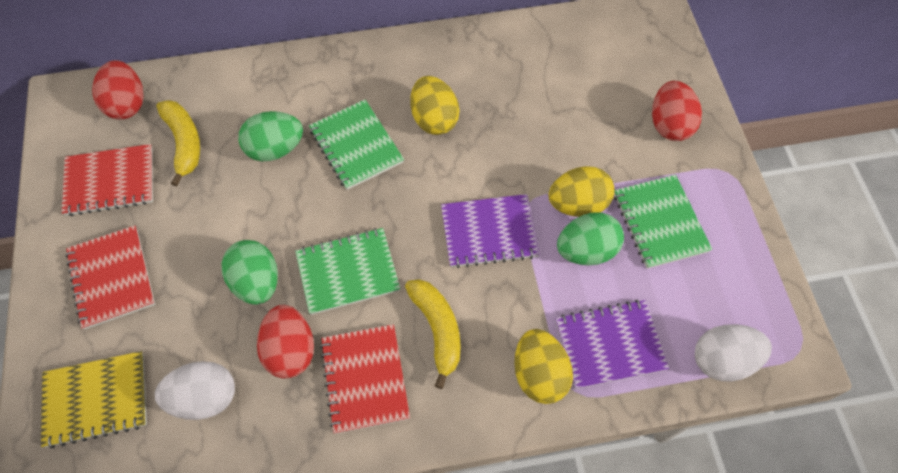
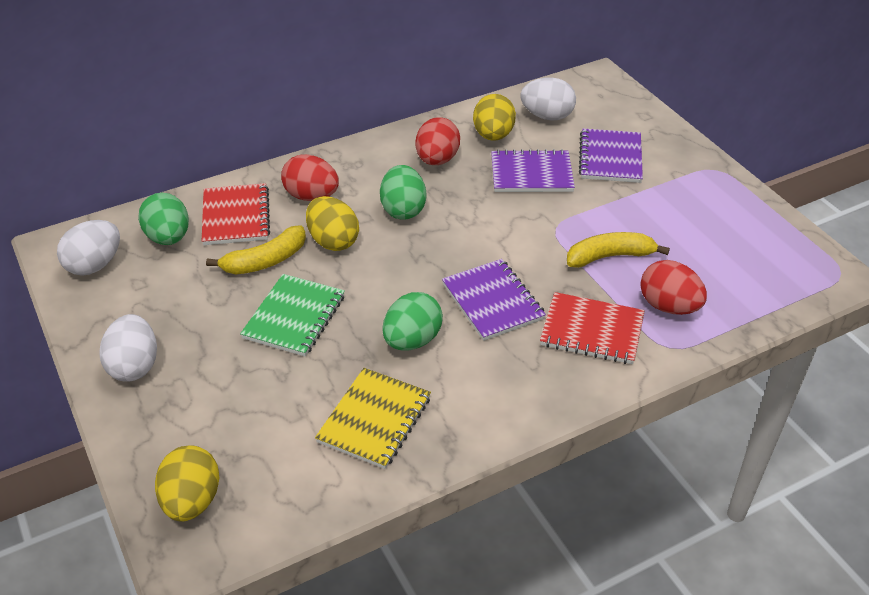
green notebook: 3 -> 1
purple notebook: 2 -> 3
red notebook: 3 -> 2
white egg: 2 -> 3

